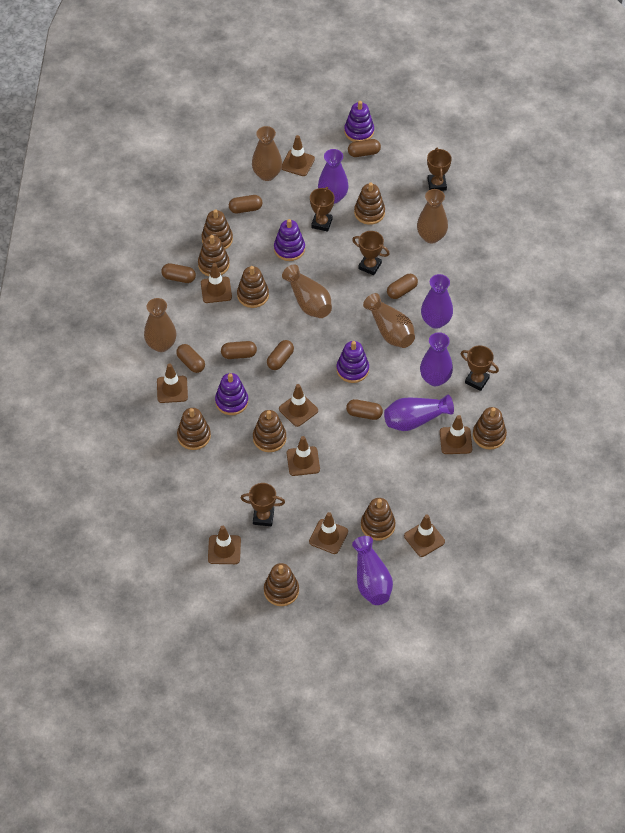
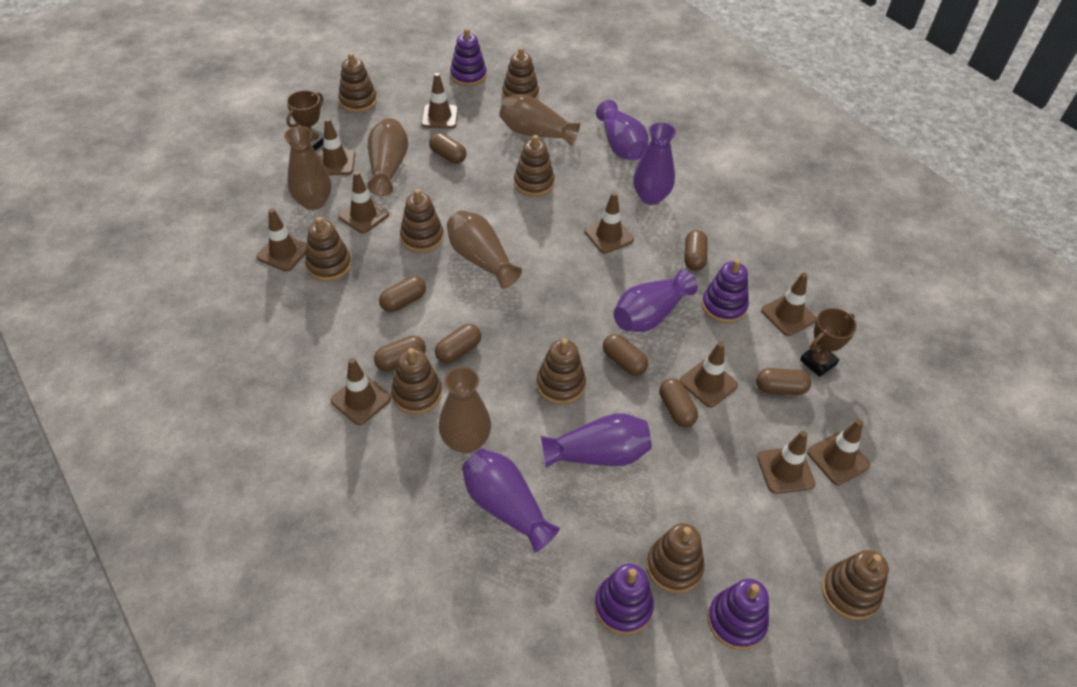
brown traffic cone: 9 -> 10
brown trophy: 5 -> 2

